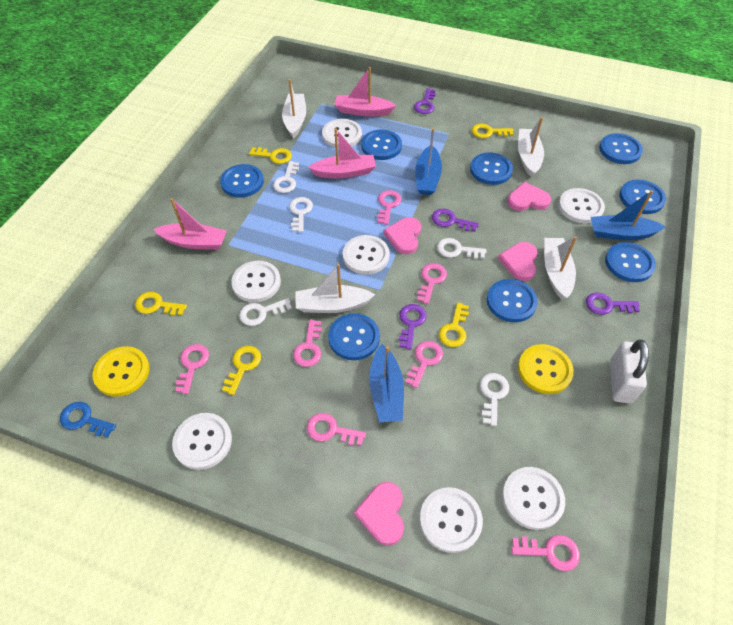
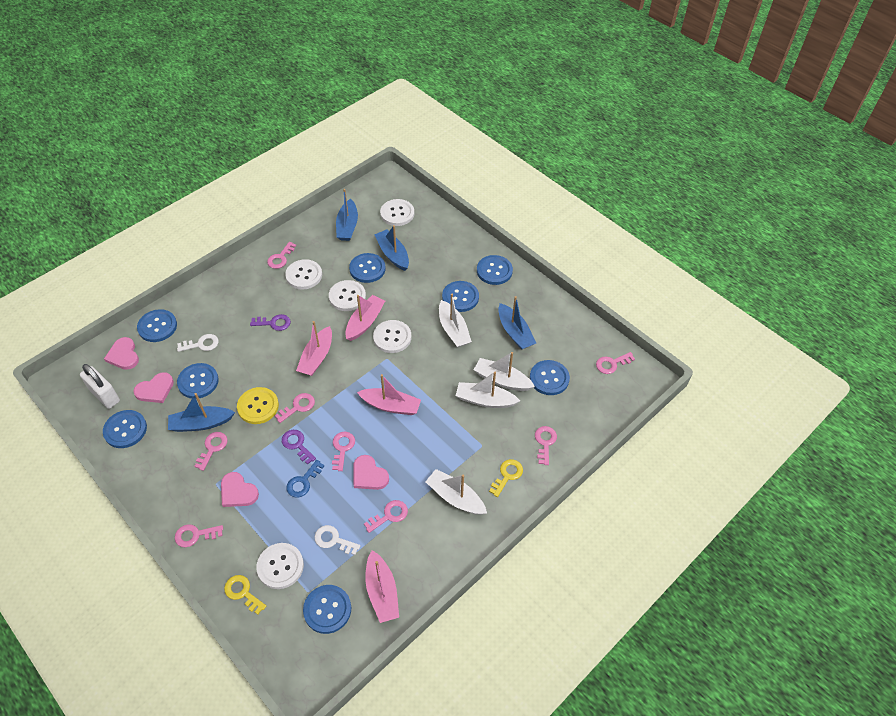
blue boat: 3 -> 4
pink boat: 3 -> 4
pink key: 7 -> 8
purple key: 4 -> 2
white button: 7 -> 5
white key: 5 -> 2
yellow button: 2 -> 1
yellow key: 5 -> 2

